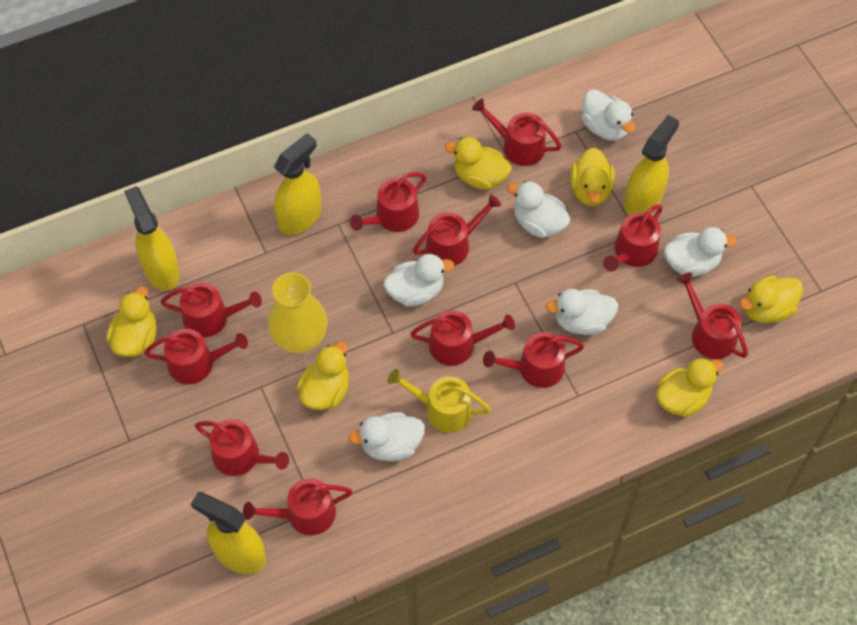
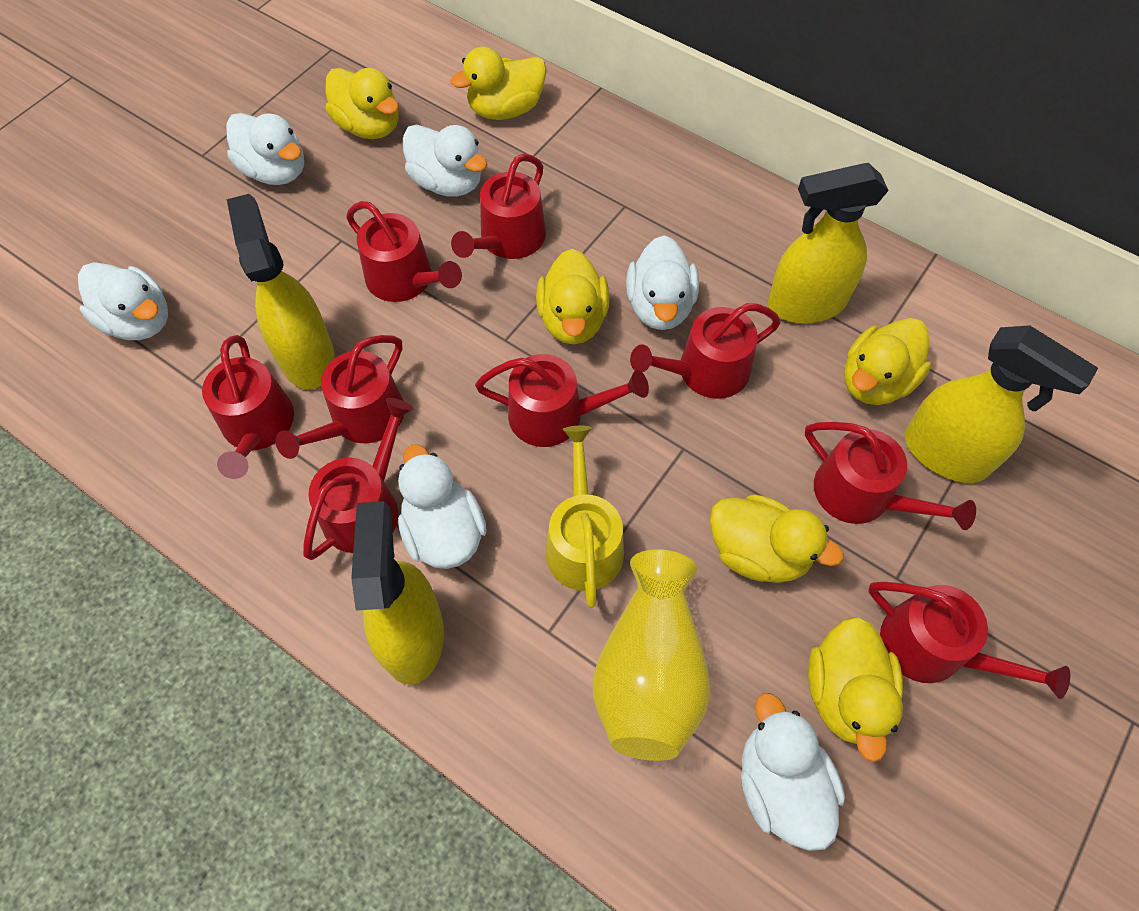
red watering can: 11 -> 9

